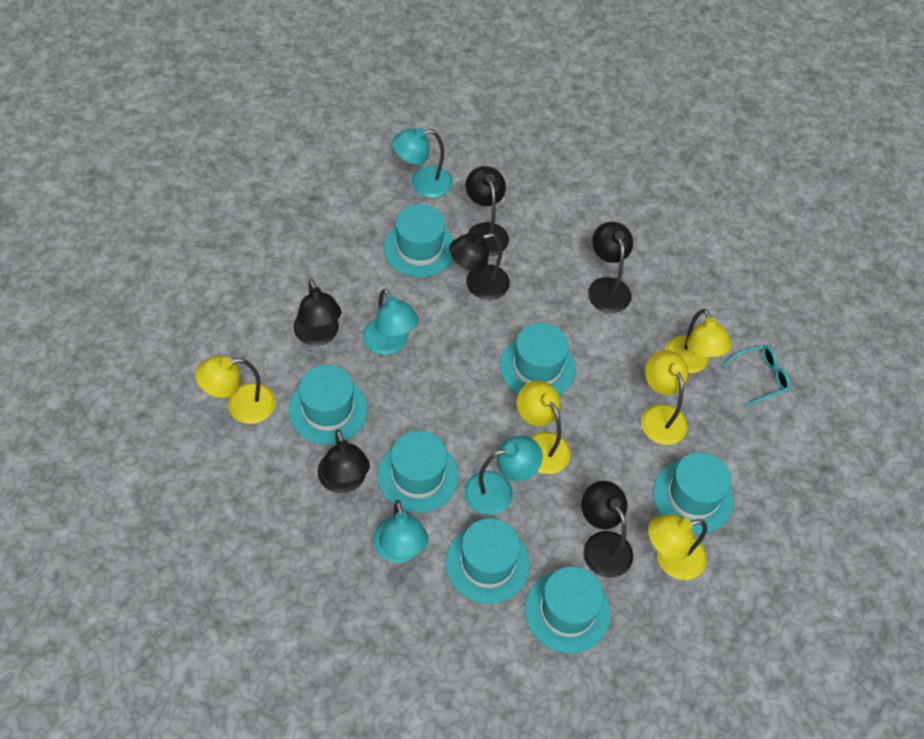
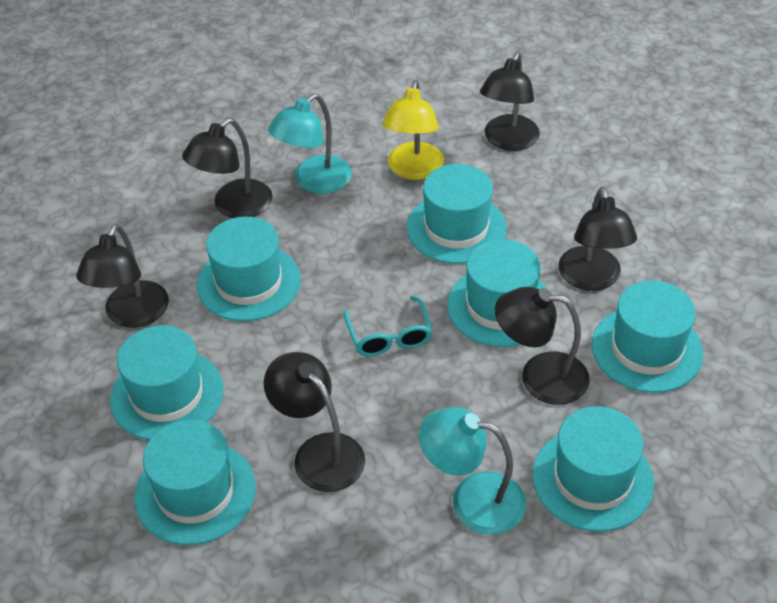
turquoise lamp: 4 -> 2
yellow lamp: 5 -> 1

